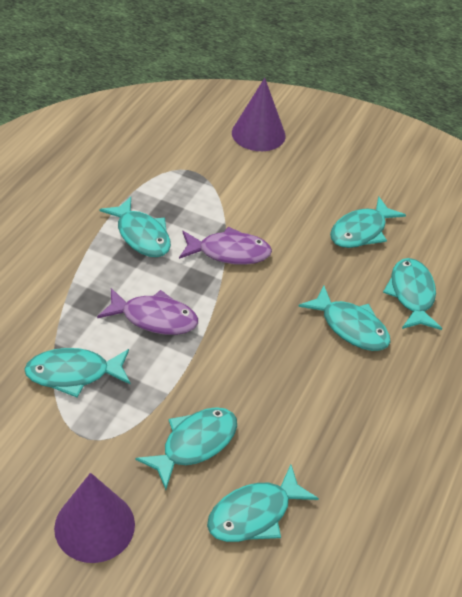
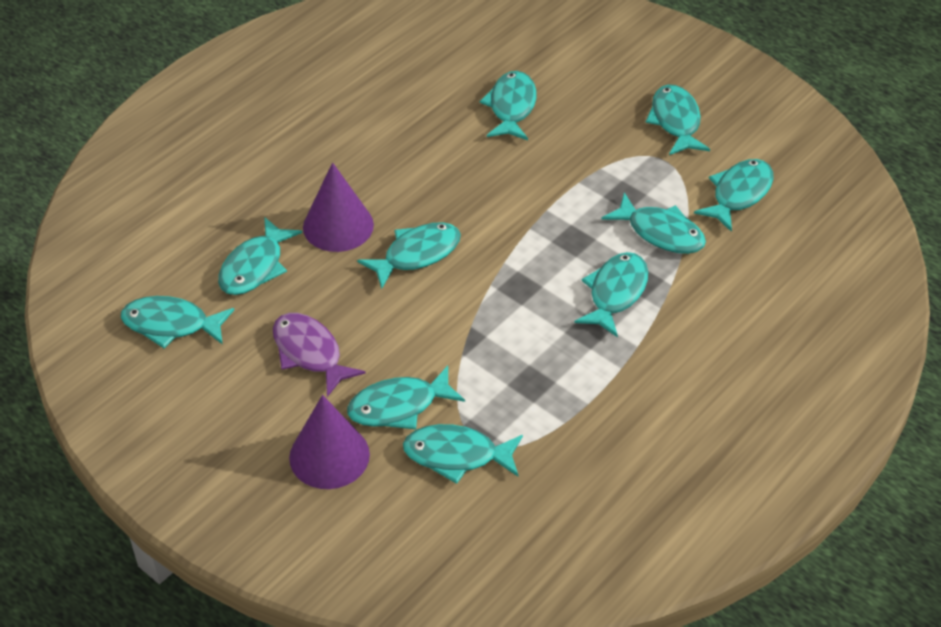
purple fish: 2 -> 1
turquoise fish: 7 -> 10

